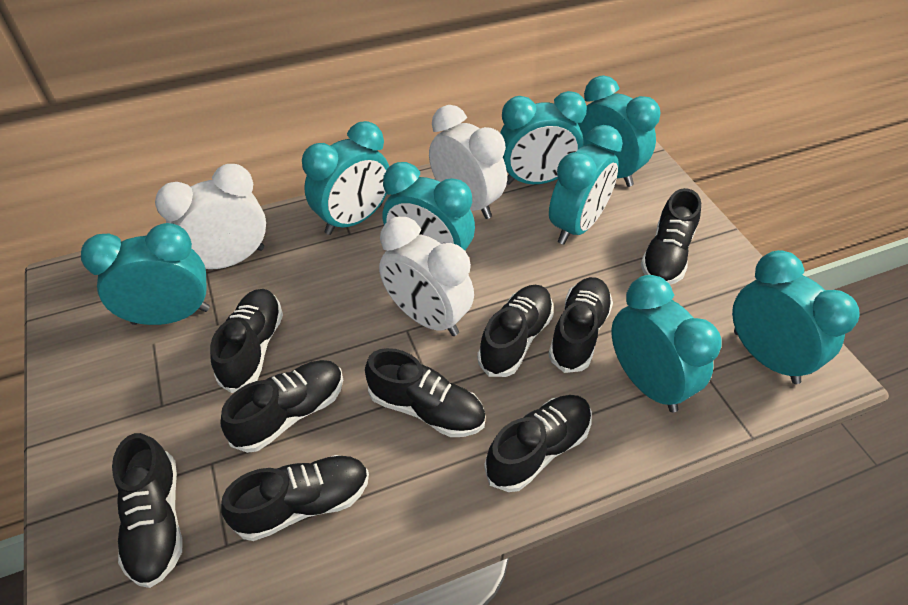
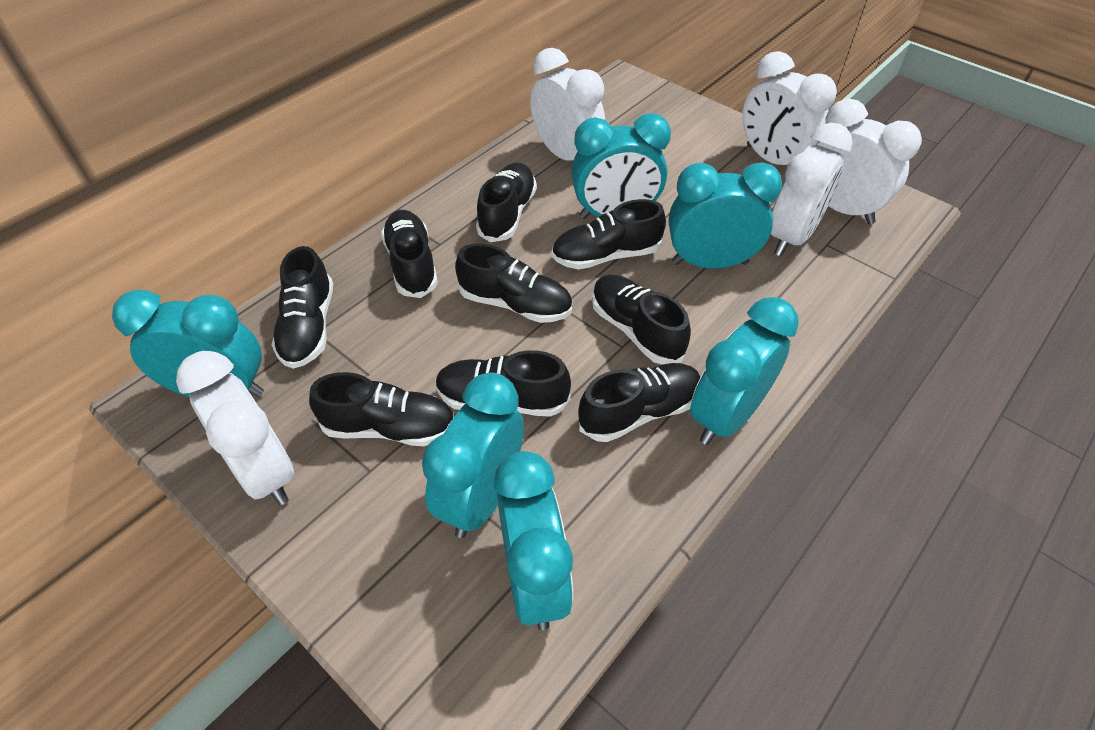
turquoise clock: 8 -> 6
white clock: 3 -> 5

